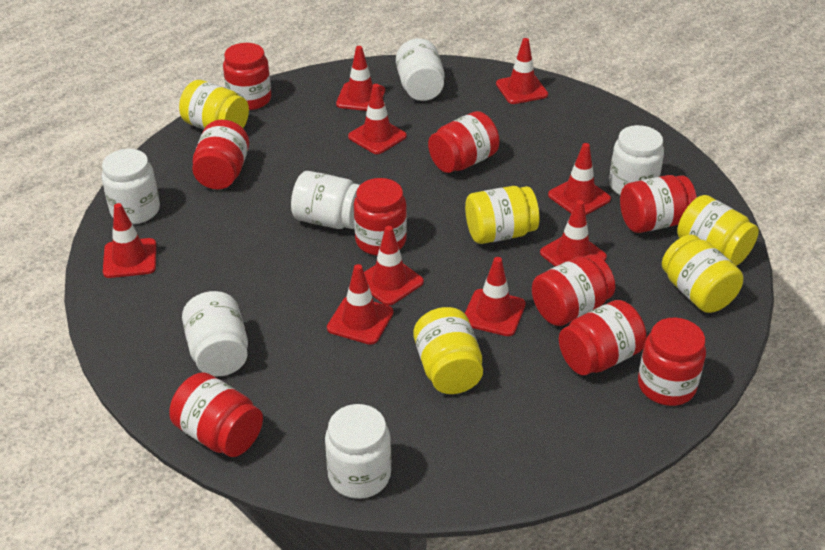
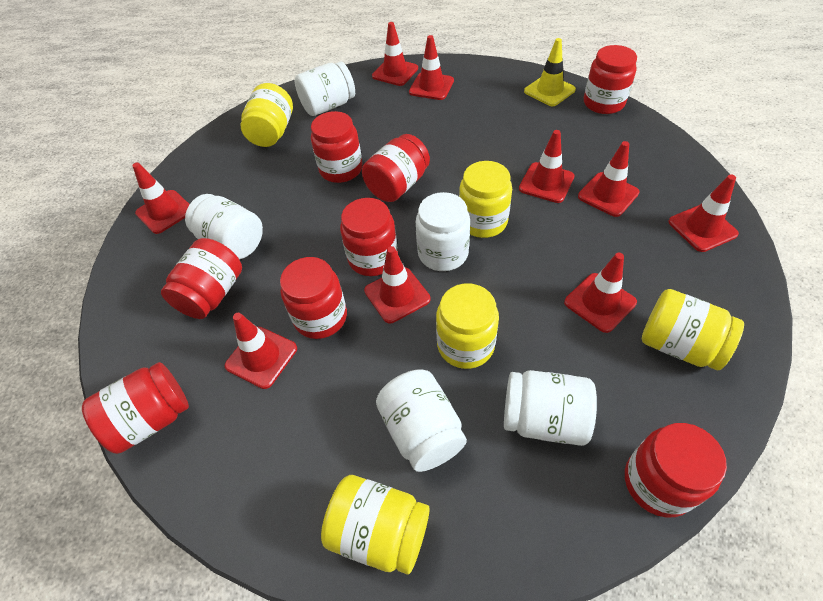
red jar: 9 -> 8
white jar: 6 -> 5
yellow traffic cone: 0 -> 1

